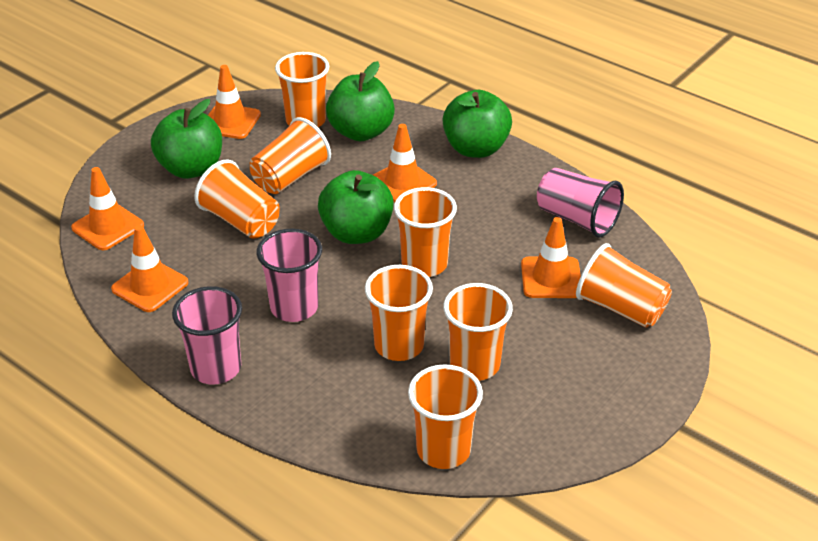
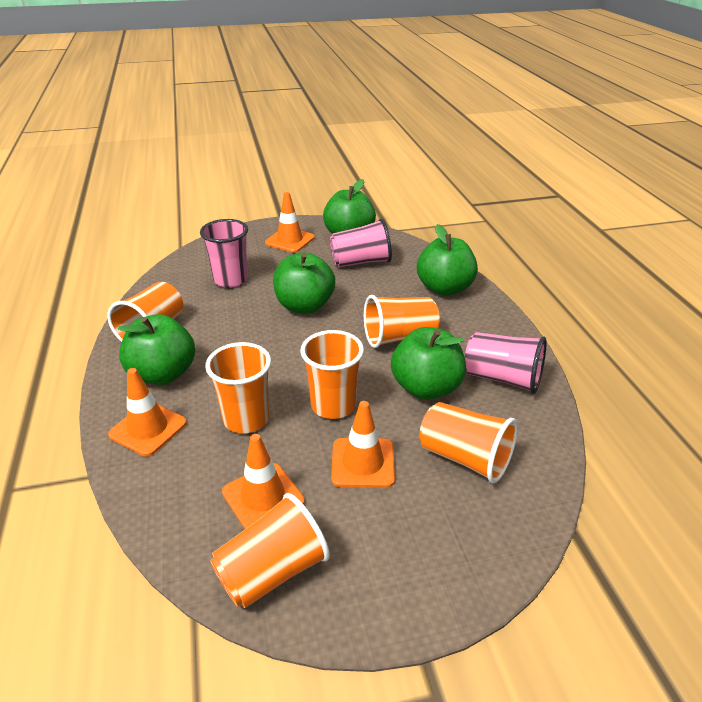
green apple: 4 -> 5
orange cup: 8 -> 6
orange traffic cone: 5 -> 4

